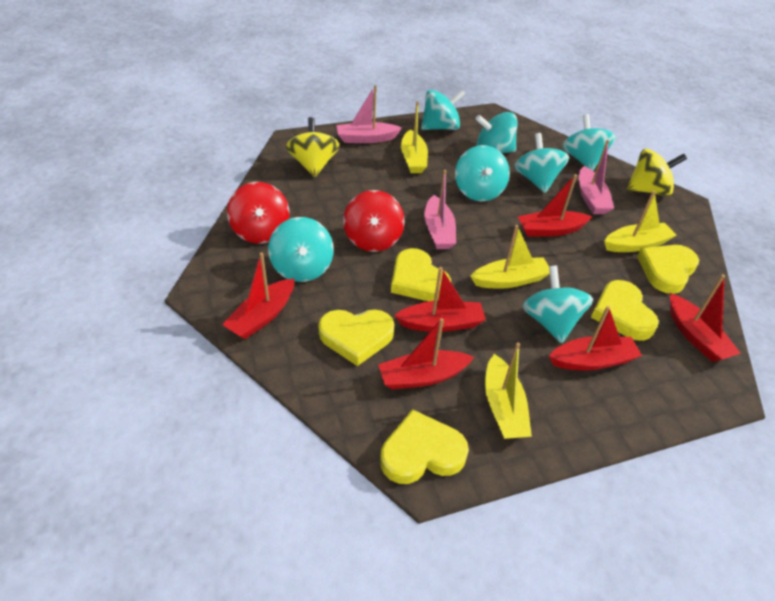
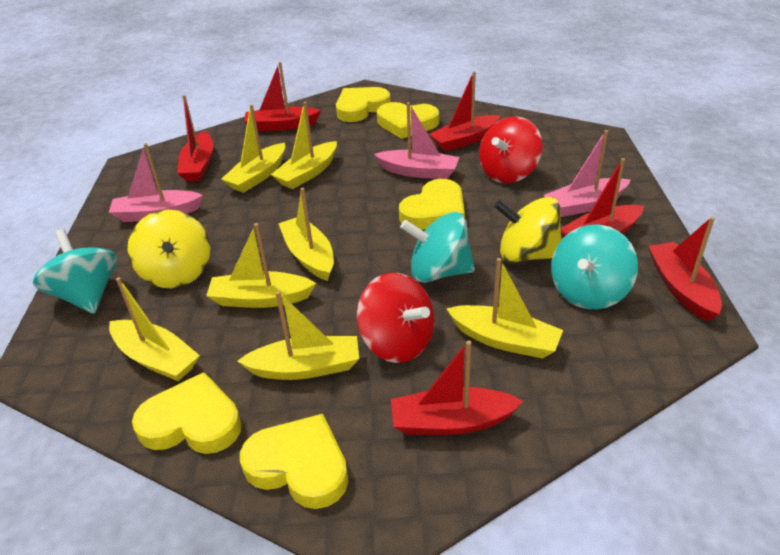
turquoise spinning top: 7 -> 3
yellow boat: 4 -> 7

